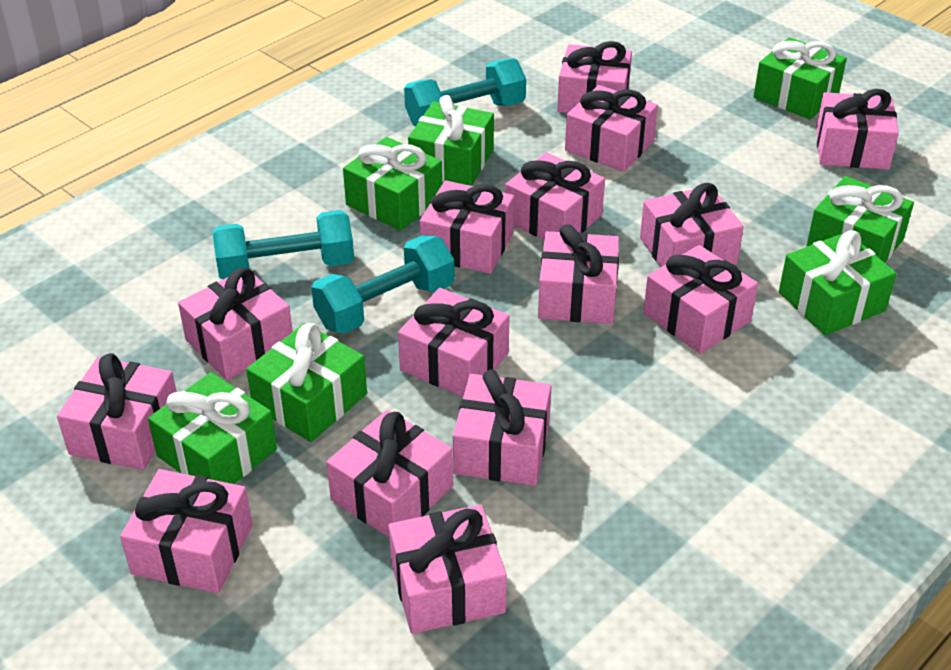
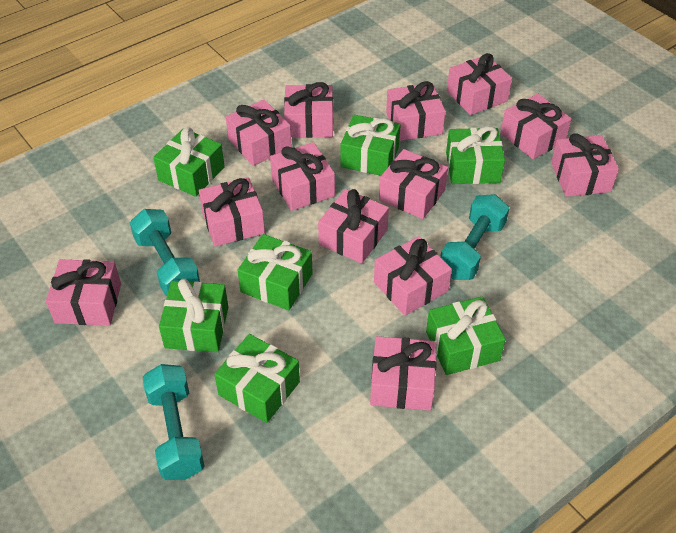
pink gift: 15 -> 13

